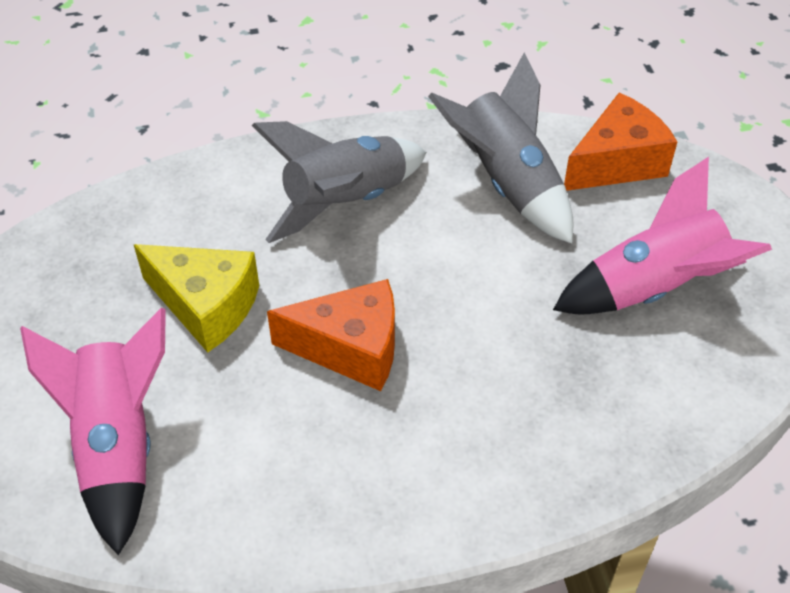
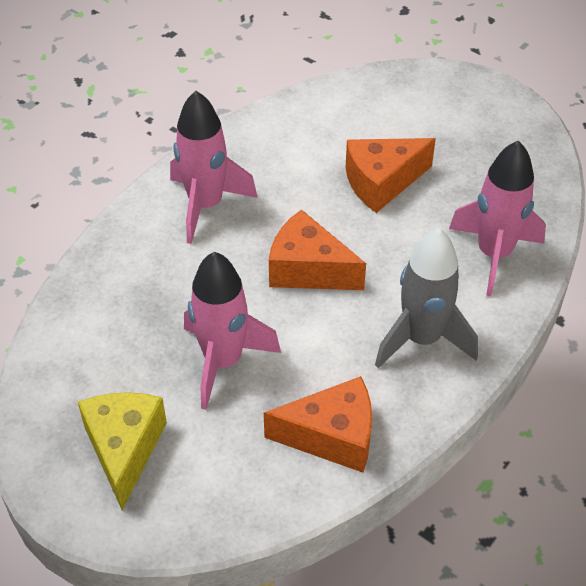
grey rocket: 2 -> 1
orange cheese: 2 -> 3
pink rocket: 2 -> 3

